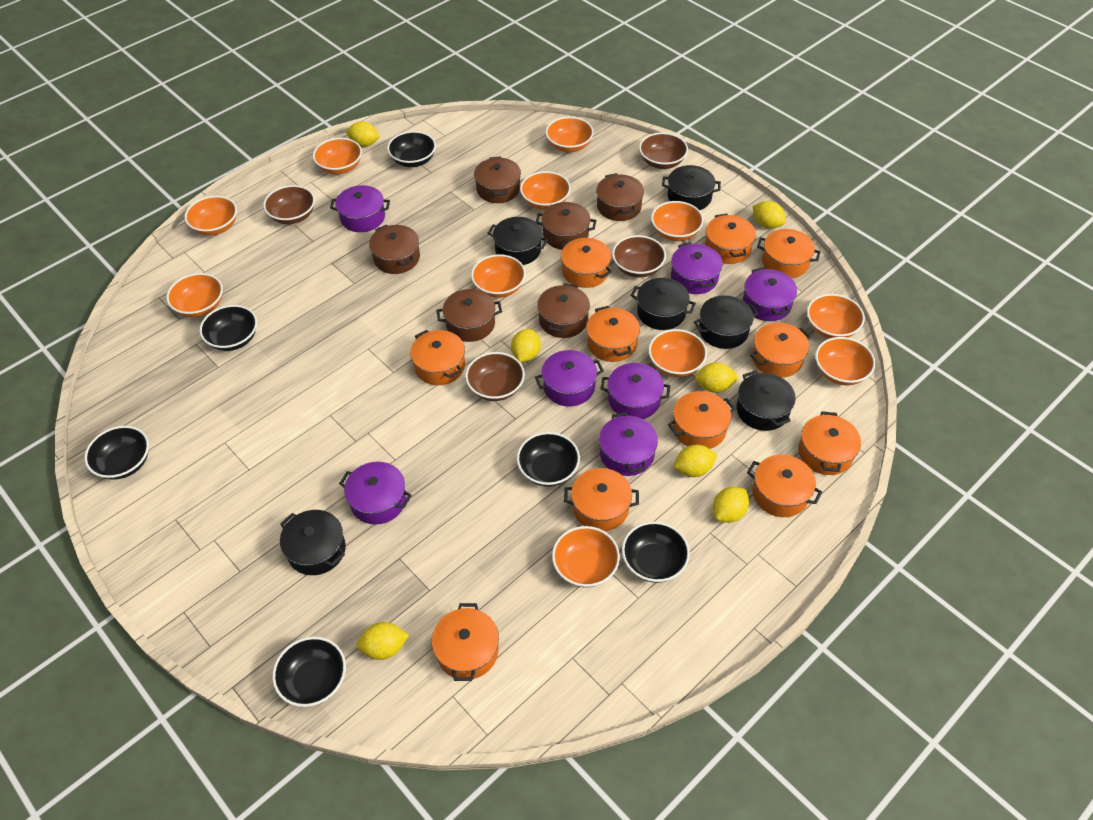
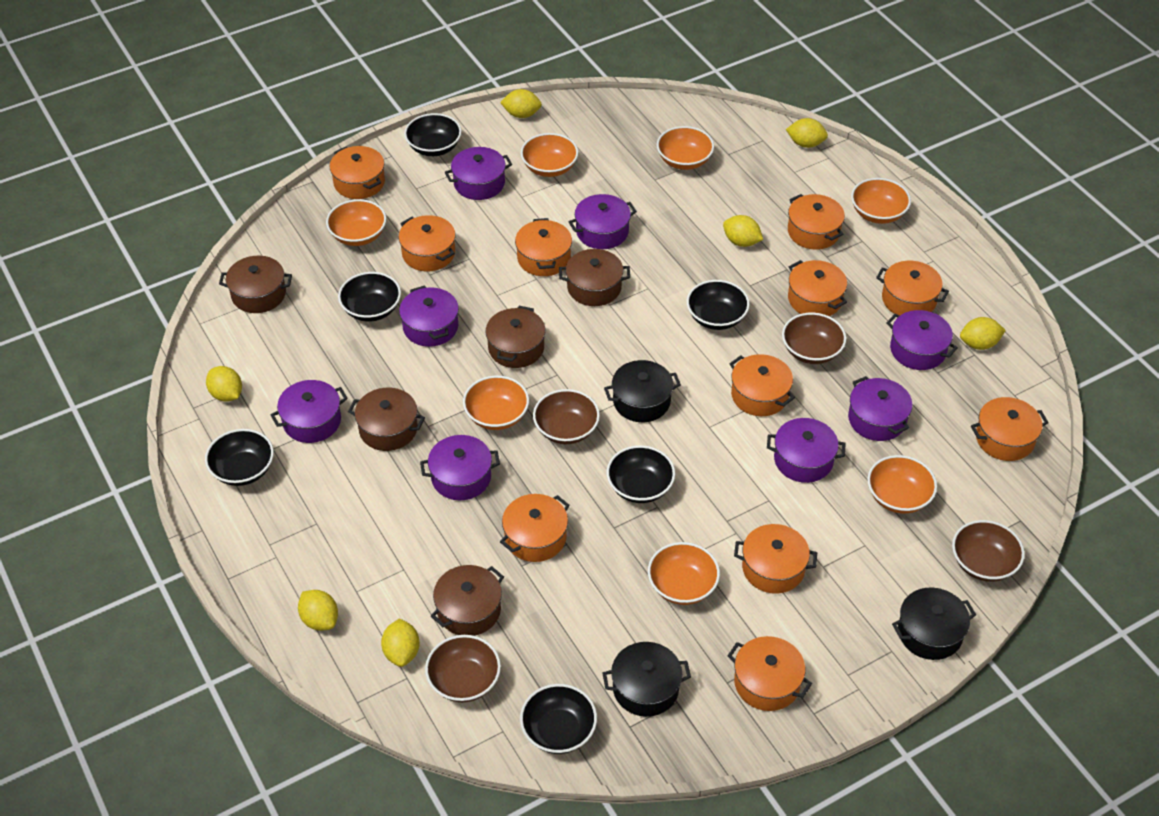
black pot: 6 -> 3
brown pot: 6 -> 5
orange bowl: 11 -> 7
purple pot: 7 -> 8

